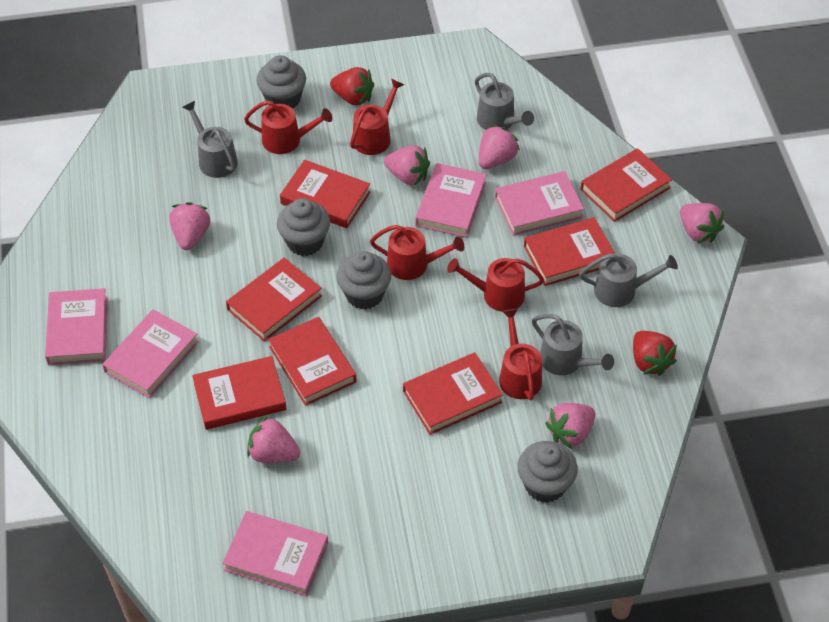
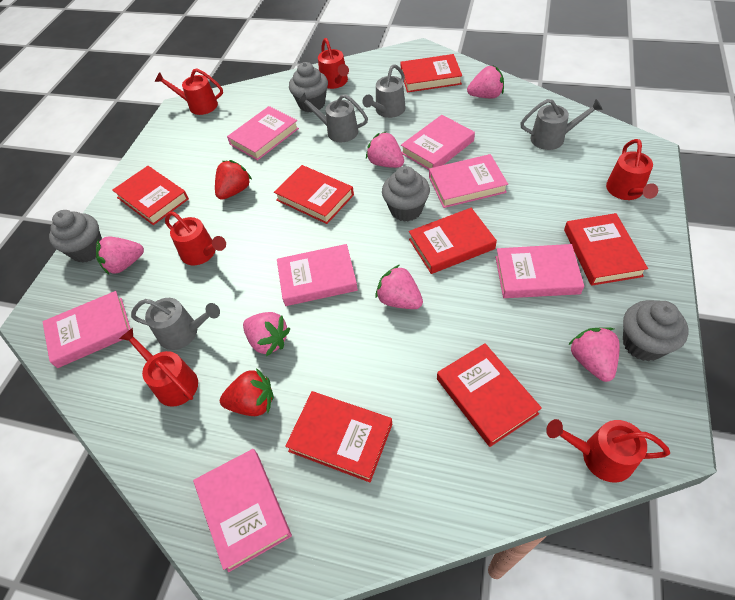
pink book: 5 -> 7
red watering can: 5 -> 6

